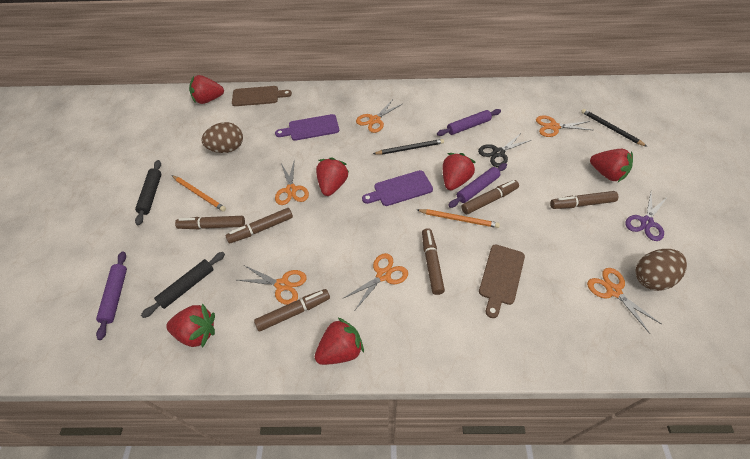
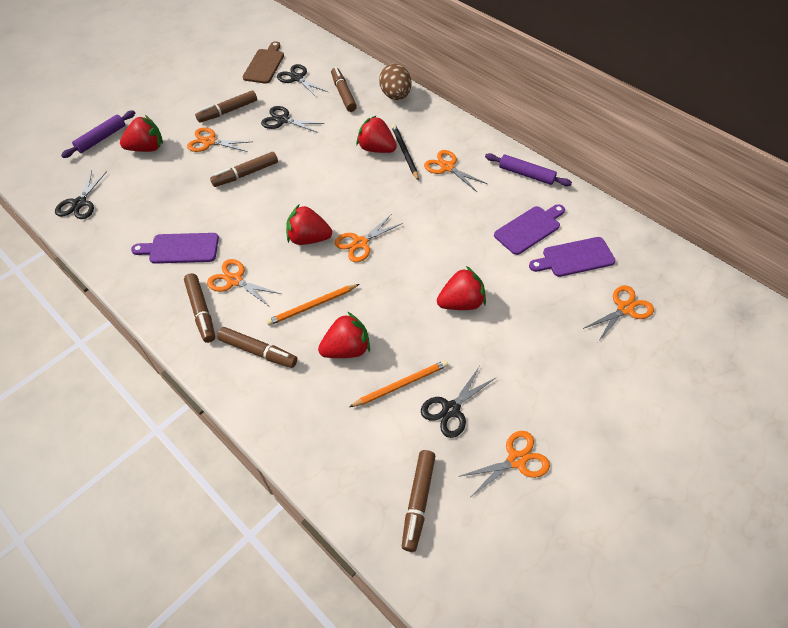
black pencil: 2 -> 1
black rolling pin: 2 -> 0
black scissors: 1 -> 4
brown cutting board: 2 -> 1
brown egg: 2 -> 1
purple cutting board: 2 -> 3
purple rolling pin: 3 -> 2
purple scissors: 1 -> 0
red strawberry: 6 -> 5

